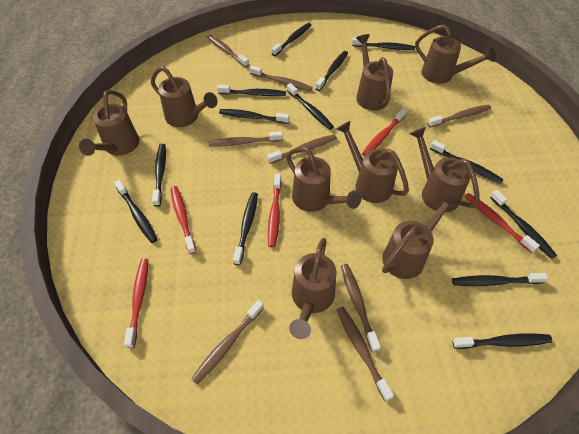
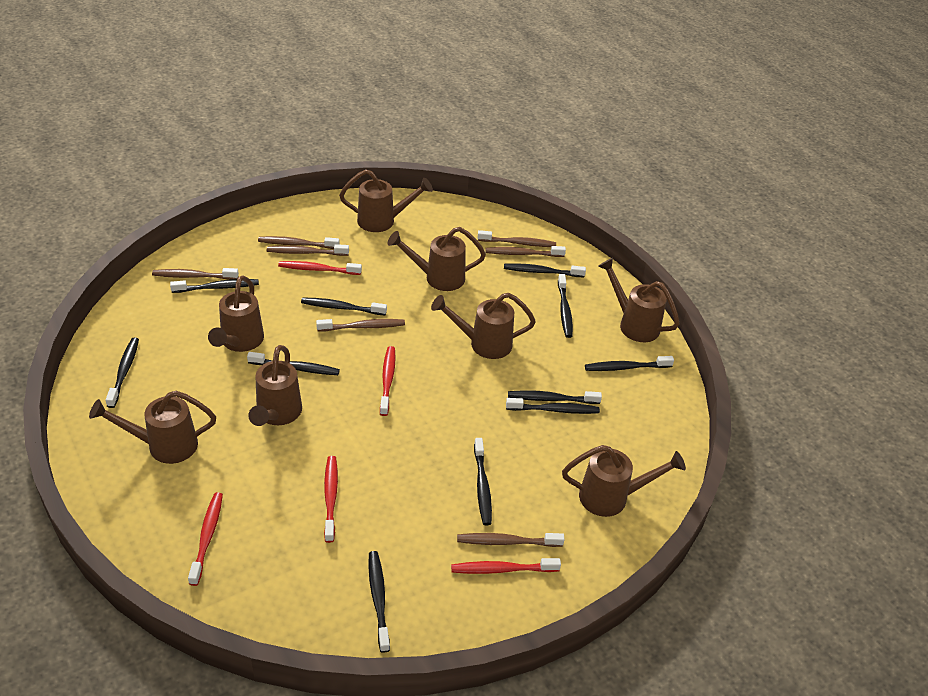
black toothbrush: 13 -> 11
brown toothbrush: 8 -> 7
brown watering can: 9 -> 8

